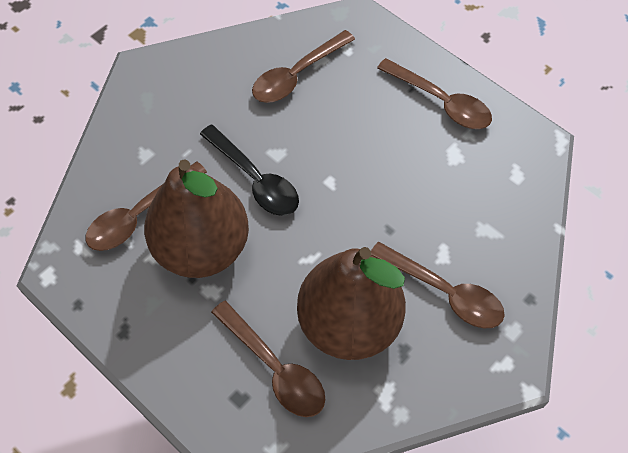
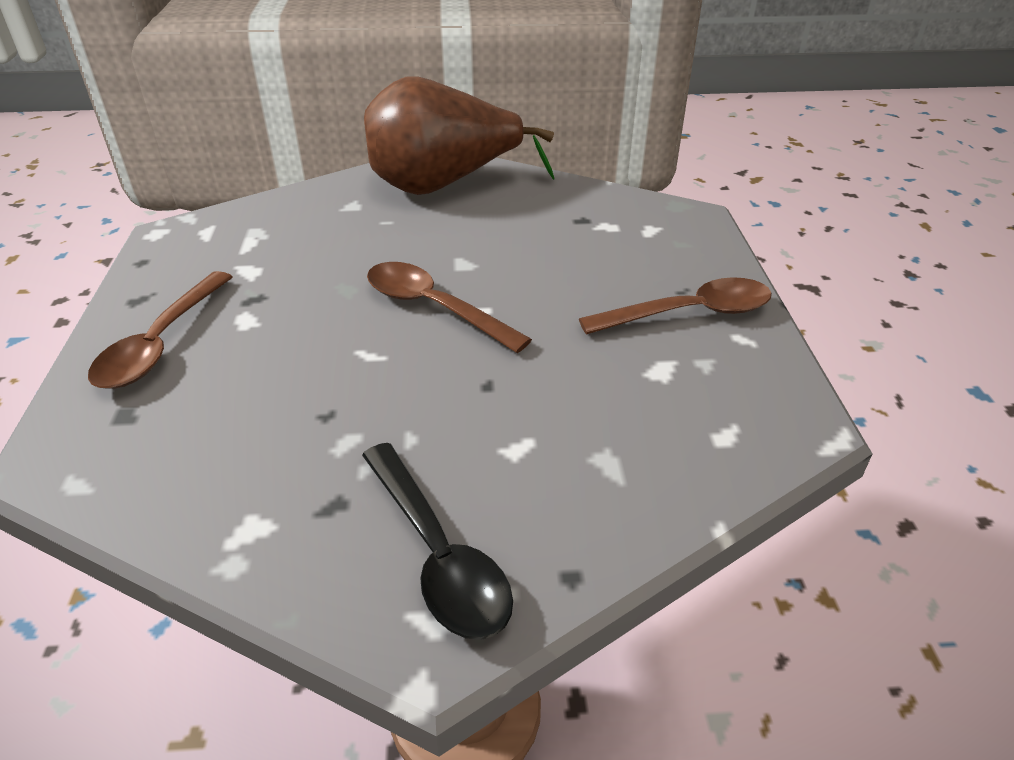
brown pear: 2 -> 1
brown spoon: 5 -> 3

